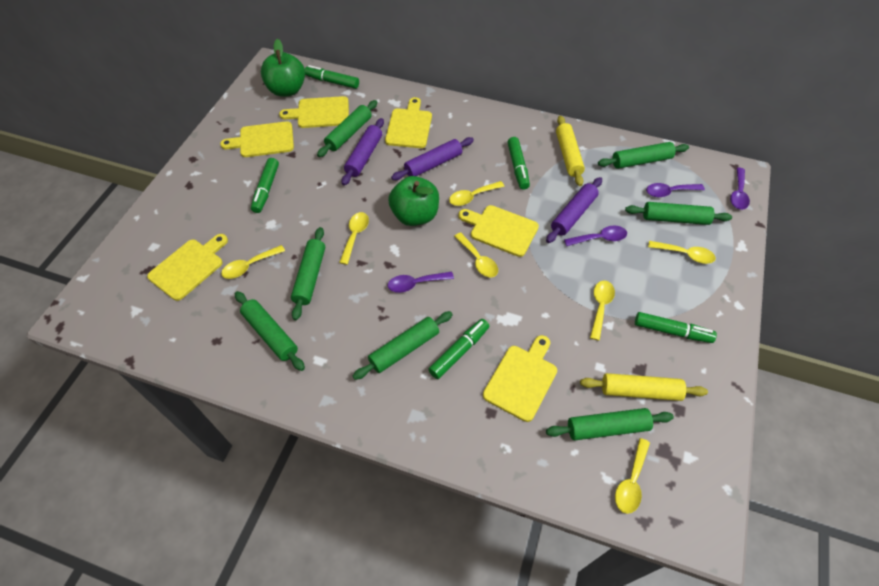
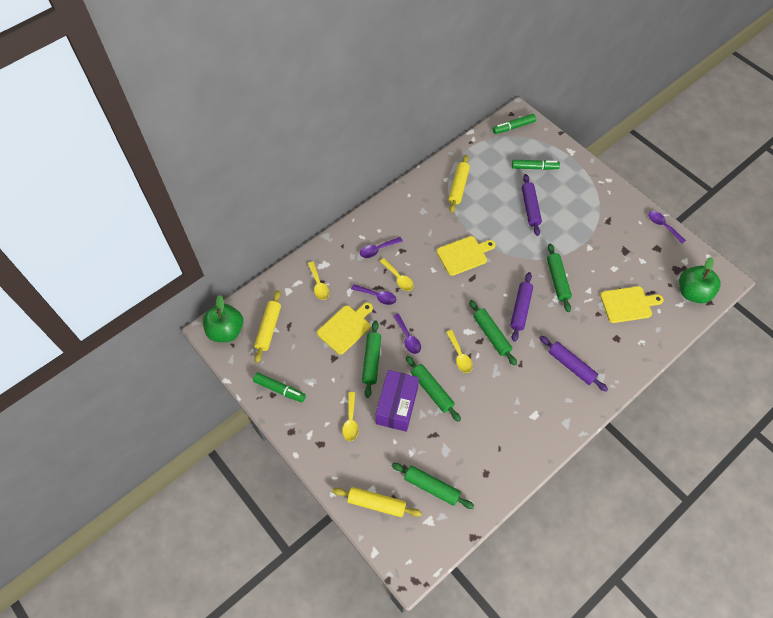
green marker: 5 -> 3
green rolling pin: 7 -> 5
purple box: 0 -> 1
yellow cutting board: 6 -> 3
yellow rolling pin: 2 -> 3
yellow spoon: 7 -> 4

